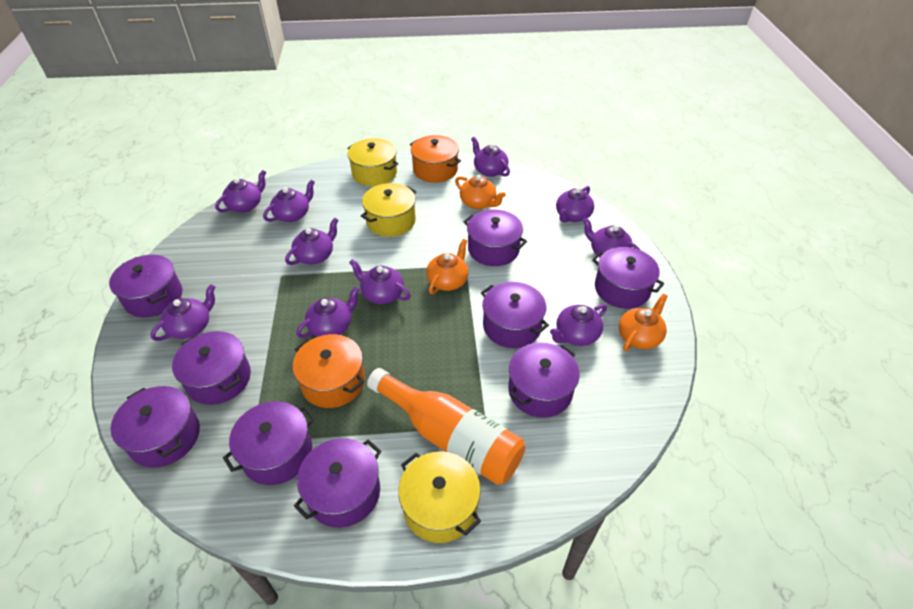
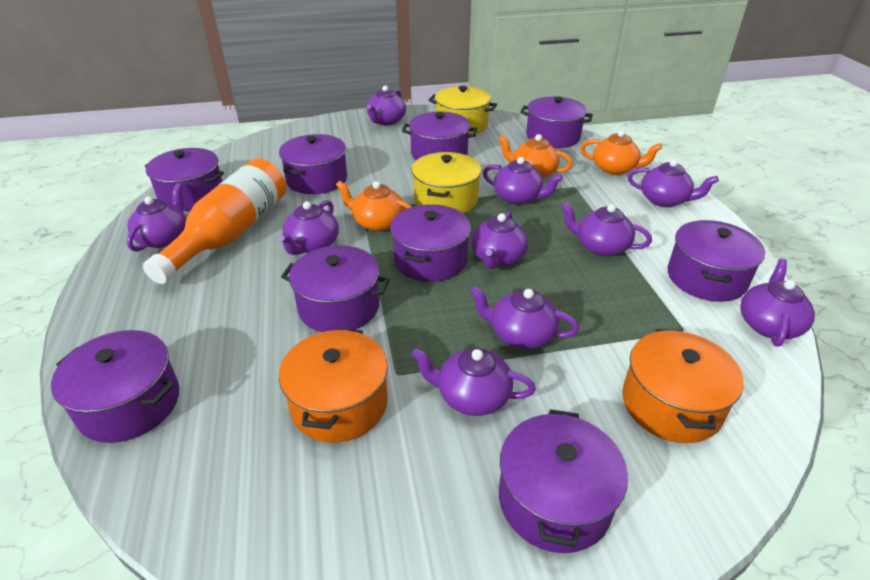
yellow pot: 3 -> 2

